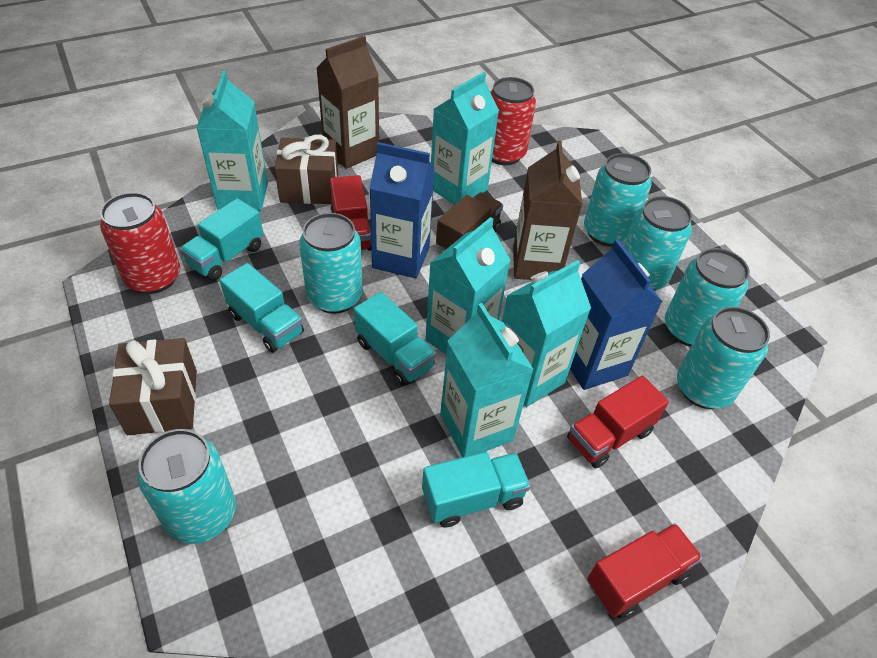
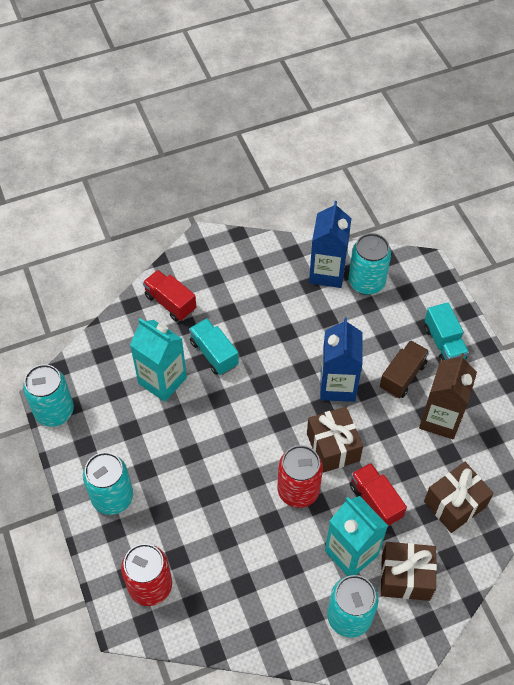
brown carton: 2 -> 1
brown gift: 2 -> 3
red truck: 3 -> 2
turquoise can: 6 -> 4
turquoise carton: 5 -> 2
turquoise truck: 4 -> 2

